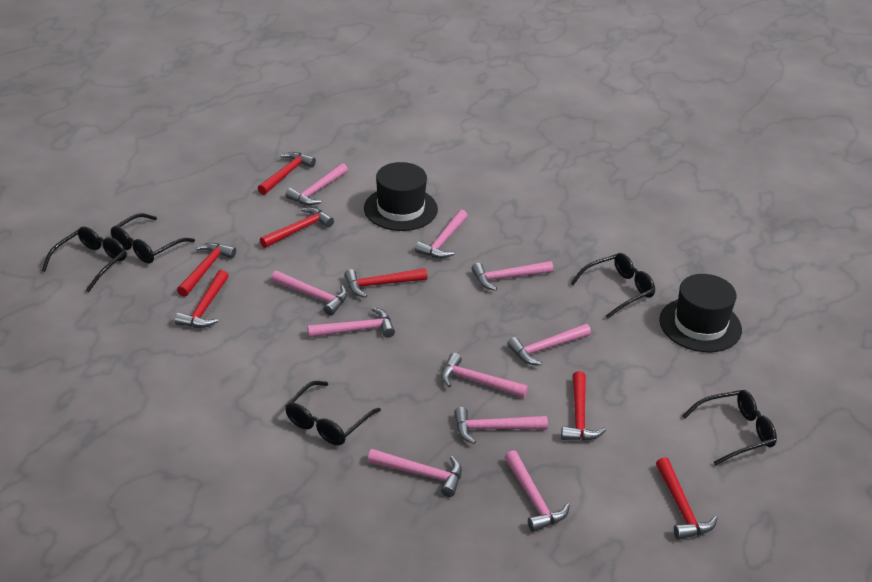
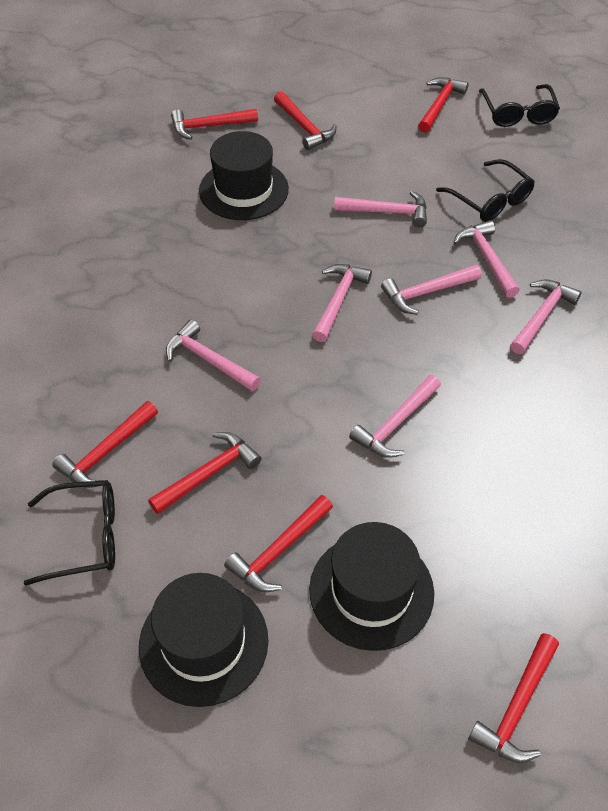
black glasses: 5 -> 3
black hat: 2 -> 3
pink hammer: 10 -> 7

